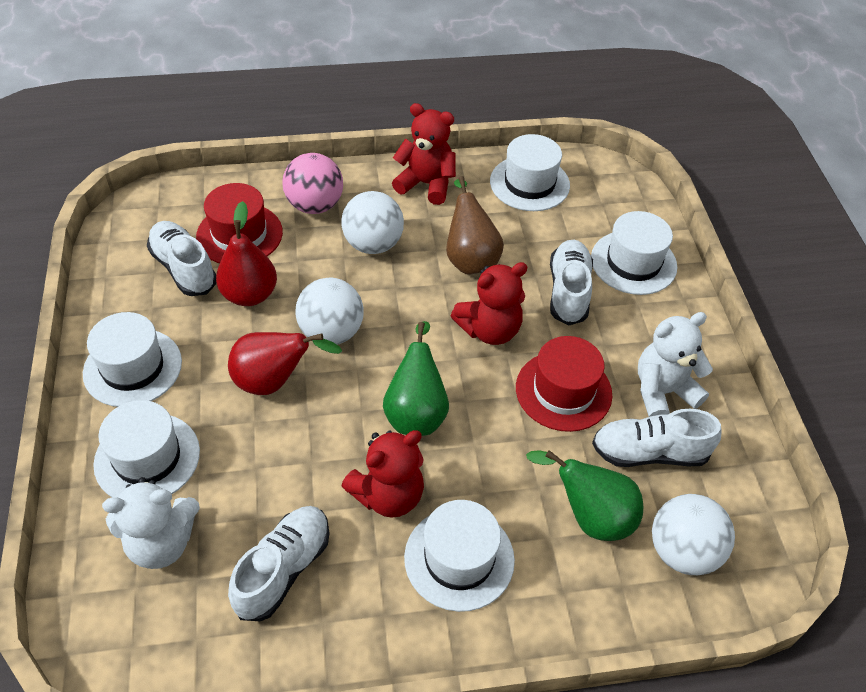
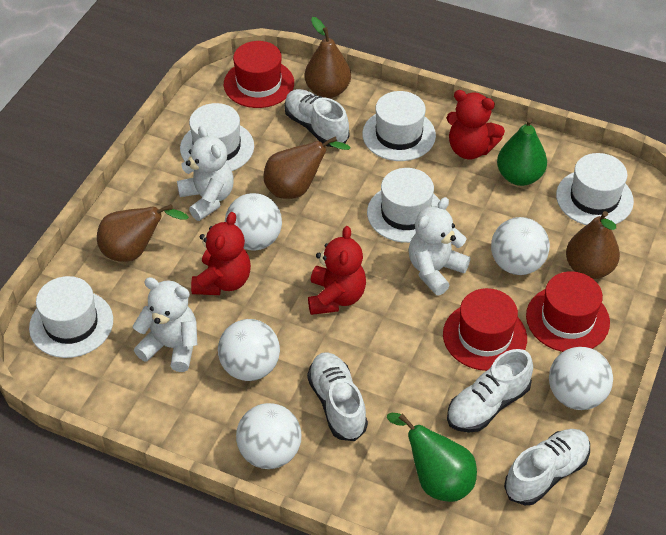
brown pear: 1 -> 4
pink ball: 1 -> 0
red hat: 2 -> 3
red pear: 2 -> 0
white ball: 3 -> 5
white teddy bear: 2 -> 3

